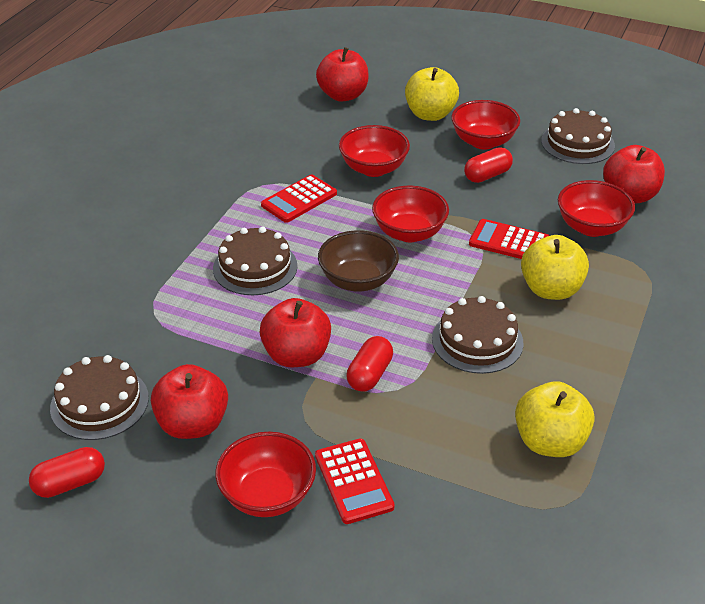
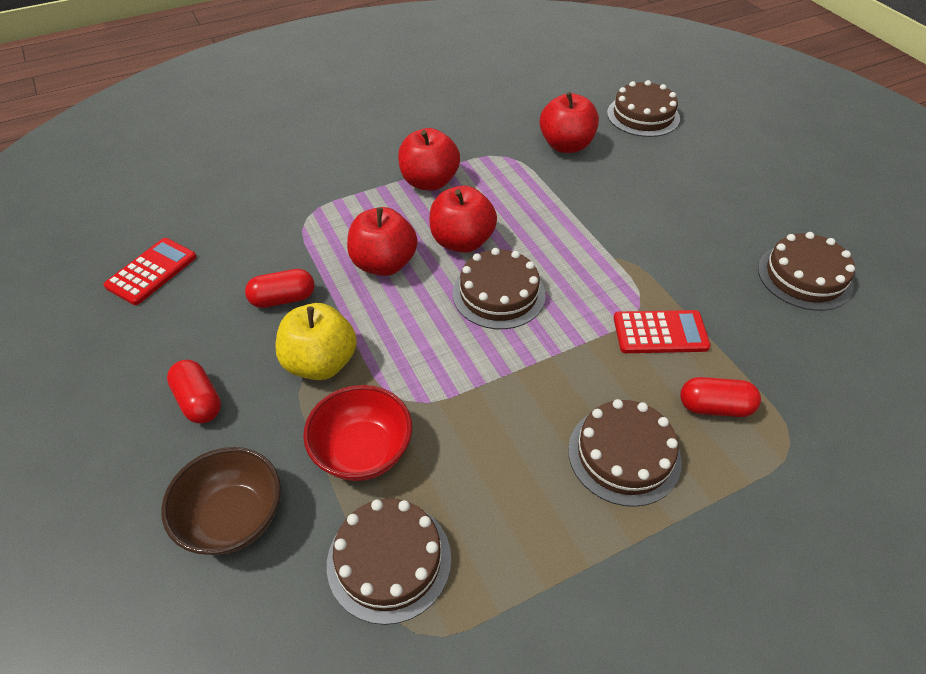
brown cake: 4 -> 5
red bowl: 5 -> 1
red calculator: 3 -> 2
yellow apple: 3 -> 1

